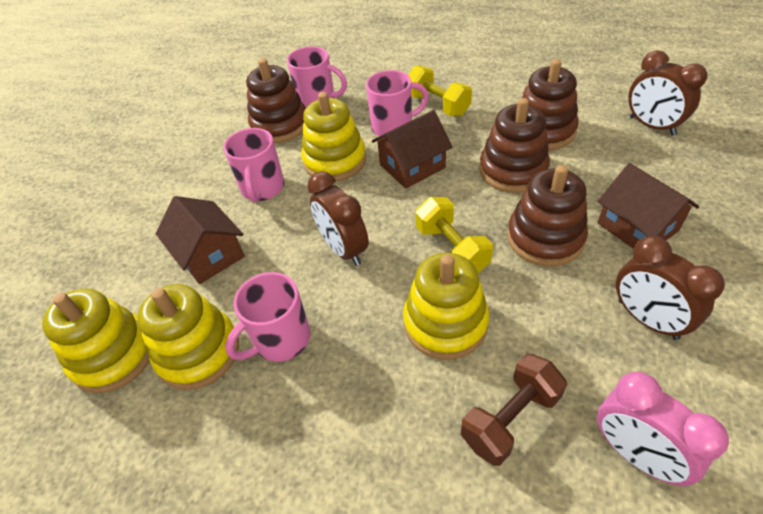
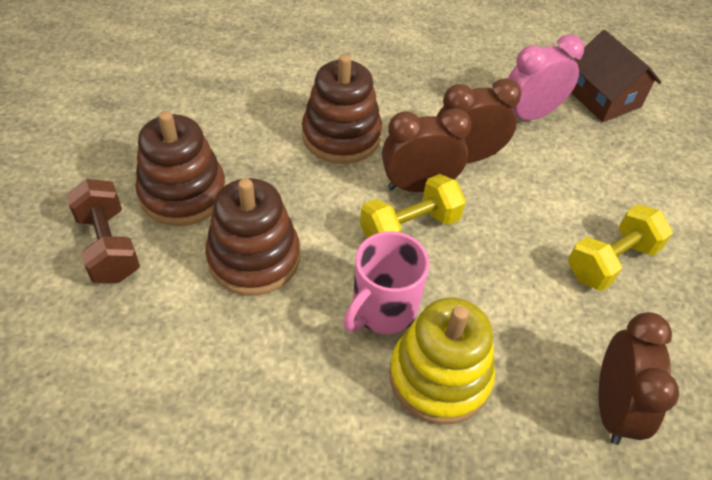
brown house: 3 -> 1
brown stacking toy: 4 -> 3
pink mug: 4 -> 1
yellow stacking toy: 4 -> 1

